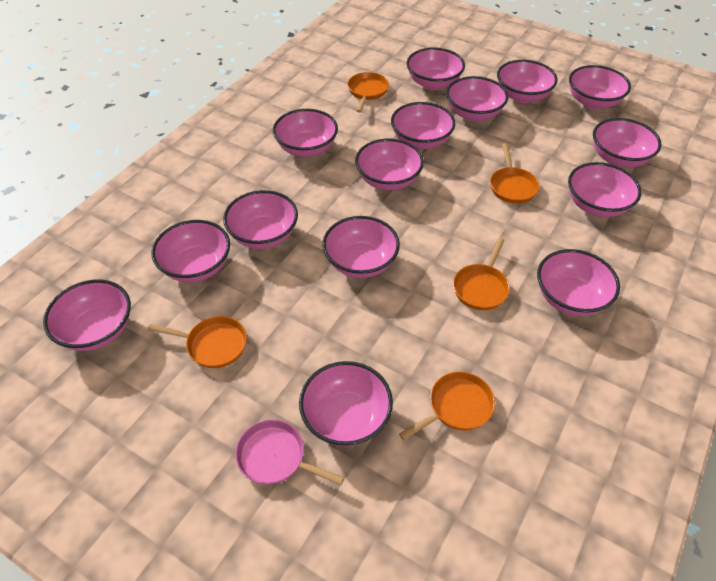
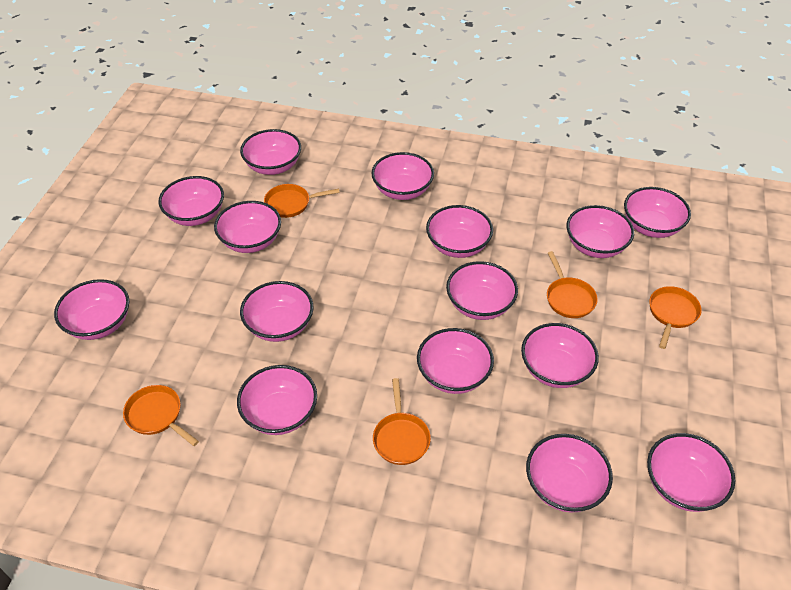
pink pan: 1 -> 0

